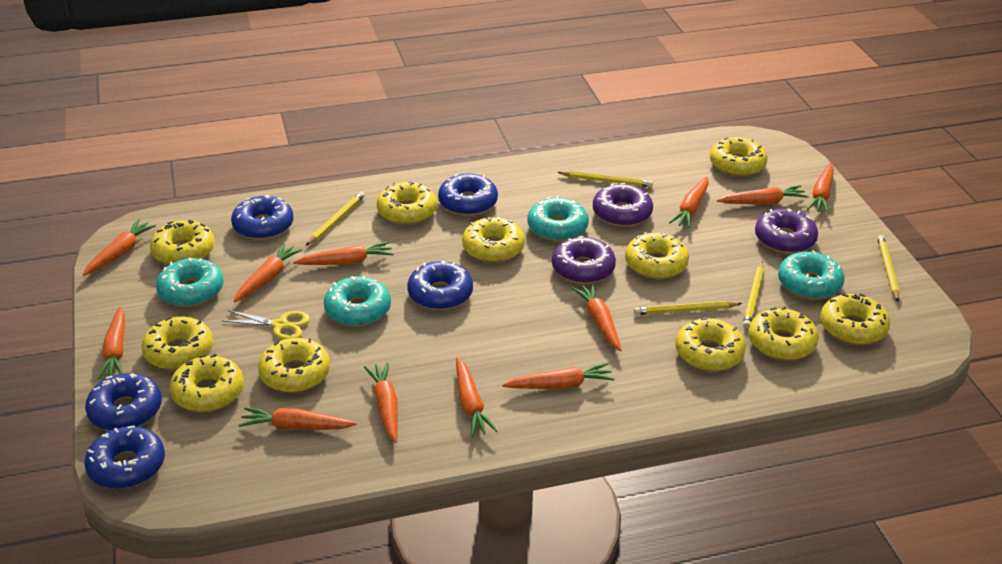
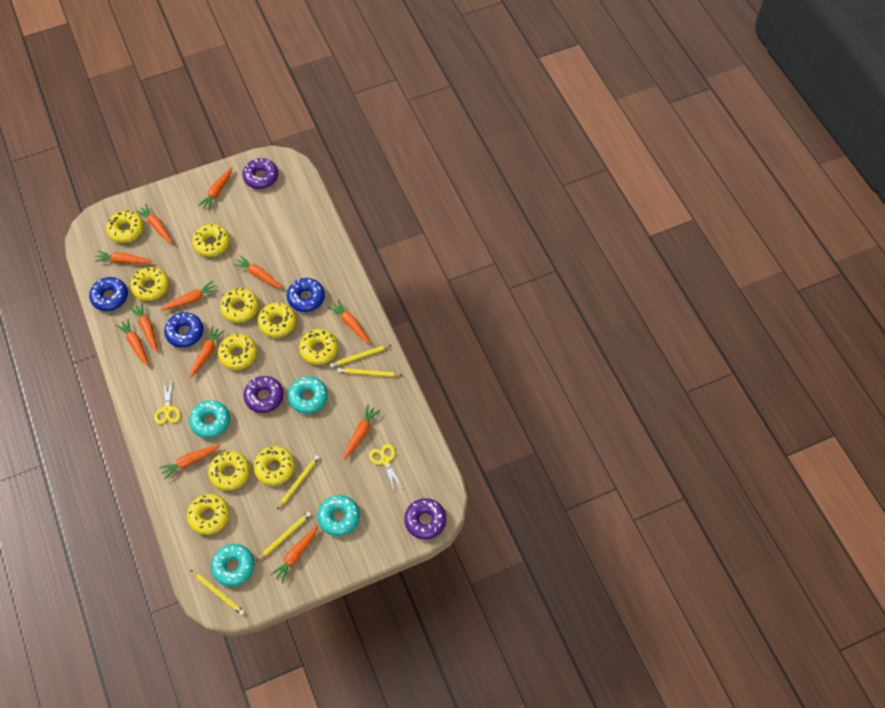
blue donut: 5 -> 3
yellow donut: 11 -> 10
yellow scissors: 1 -> 2

